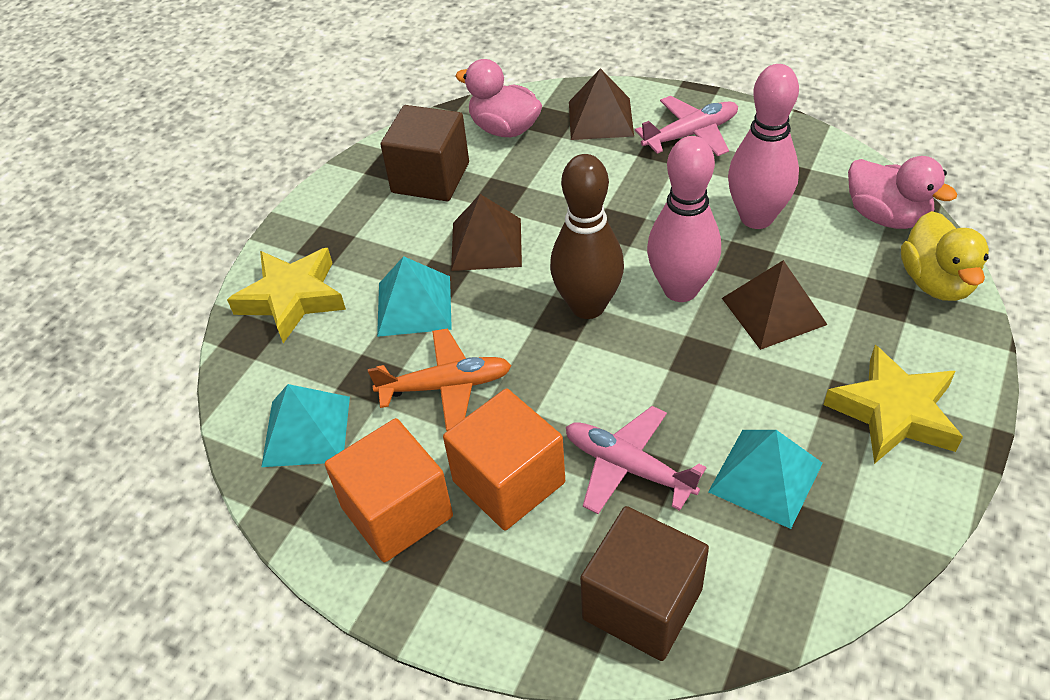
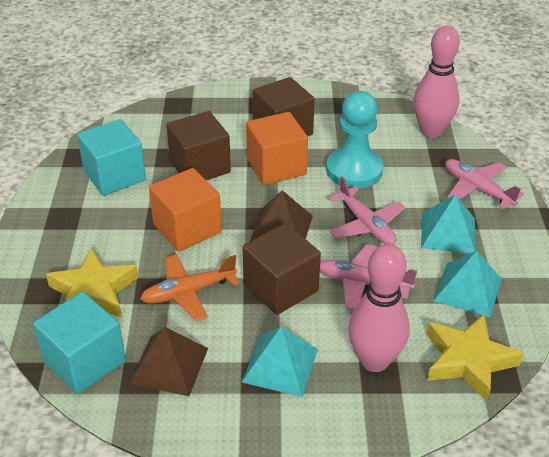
brown bowling pin: 1 -> 0
brown cube: 2 -> 3
brown pyramid: 3 -> 2
pink duck: 2 -> 0
pink plane: 2 -> 3
turquoise cube: 0 -> 2
turquoise pawn: 0 -> 1
yellow duck: 1 -> 0

